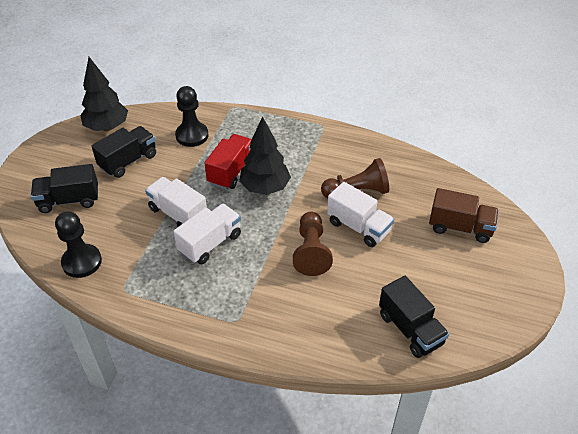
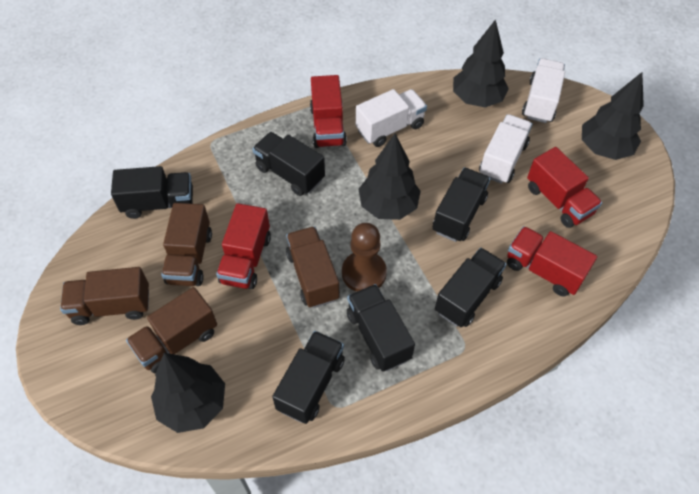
black pawn: 2 -> 0
black tree: 2 -> 4
black truck: 3 -> 6
brown pawn: 2 -> 1
brown truck: 1 -> 4
red truck: 1 -> 4

